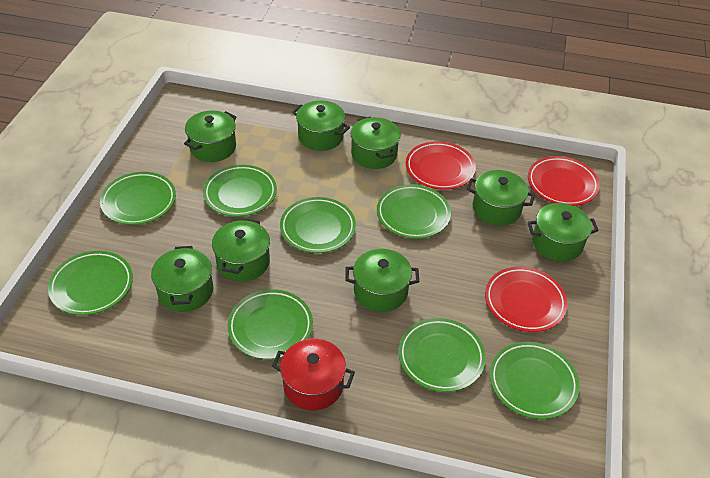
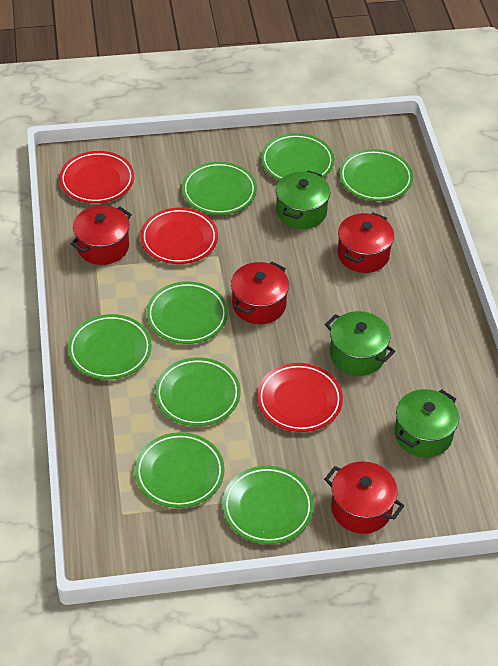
green pot: 8 -> 3
red pot: 1 -> 4

